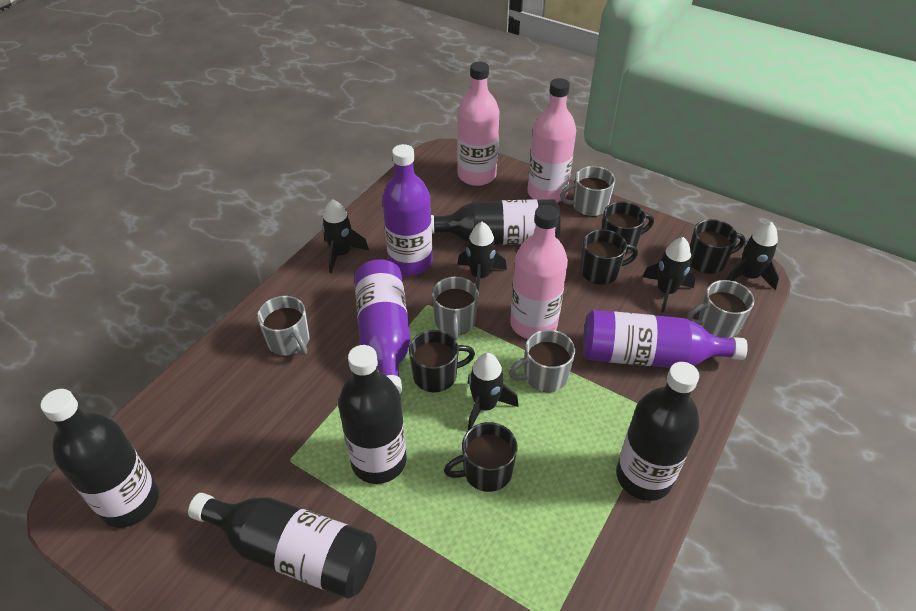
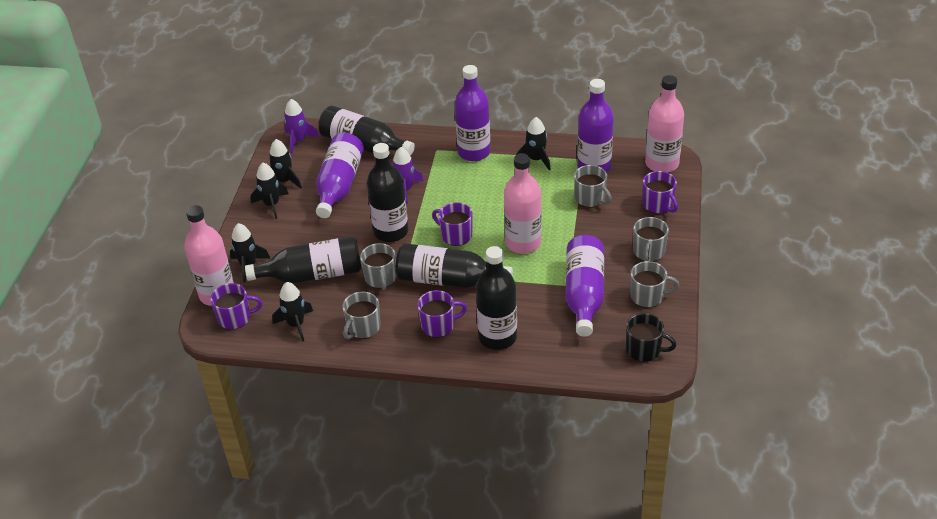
black mug: 5 -> 1
purple bottle: 3 -> 4
purple mug: 0 -> 4
purple rocket: 0 -> 2

